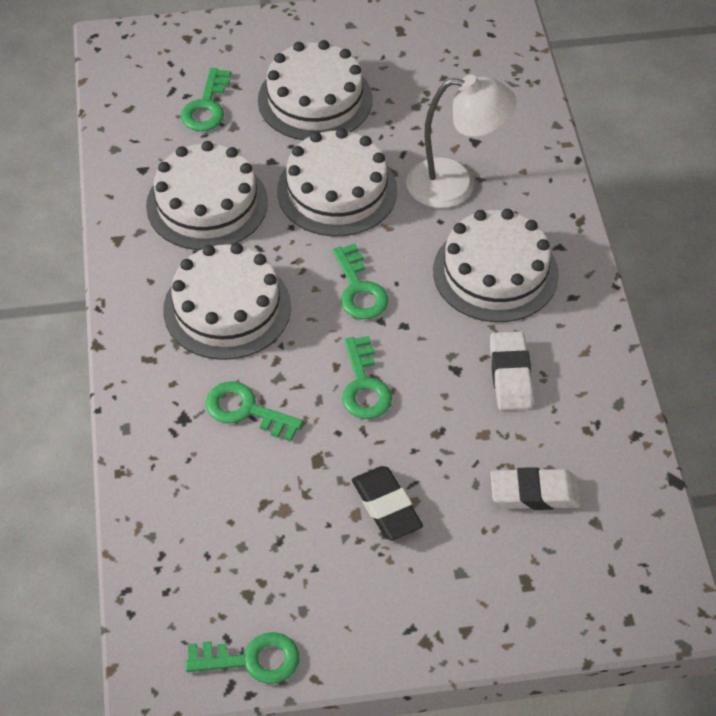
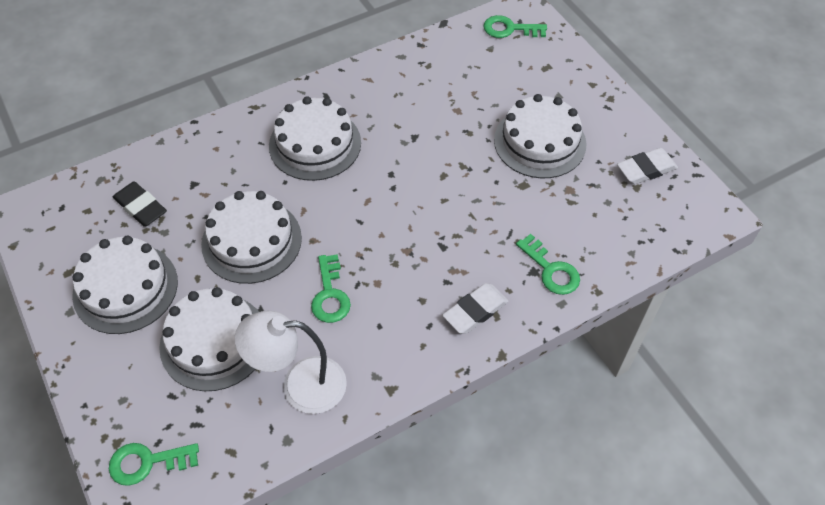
green key: 5 -> 4

